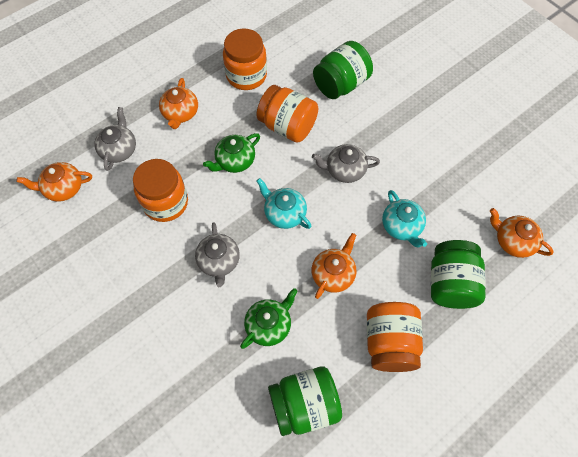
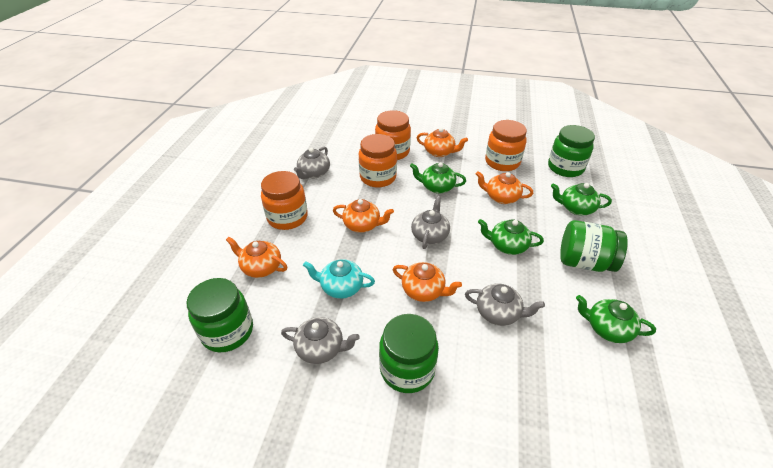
green jar: 3 -> 4
green teapot: 2 -> 4
grey teapot: 3 -> 4
orange teapot: 4 -> 5
turquoise teapot: 2 -> 1

